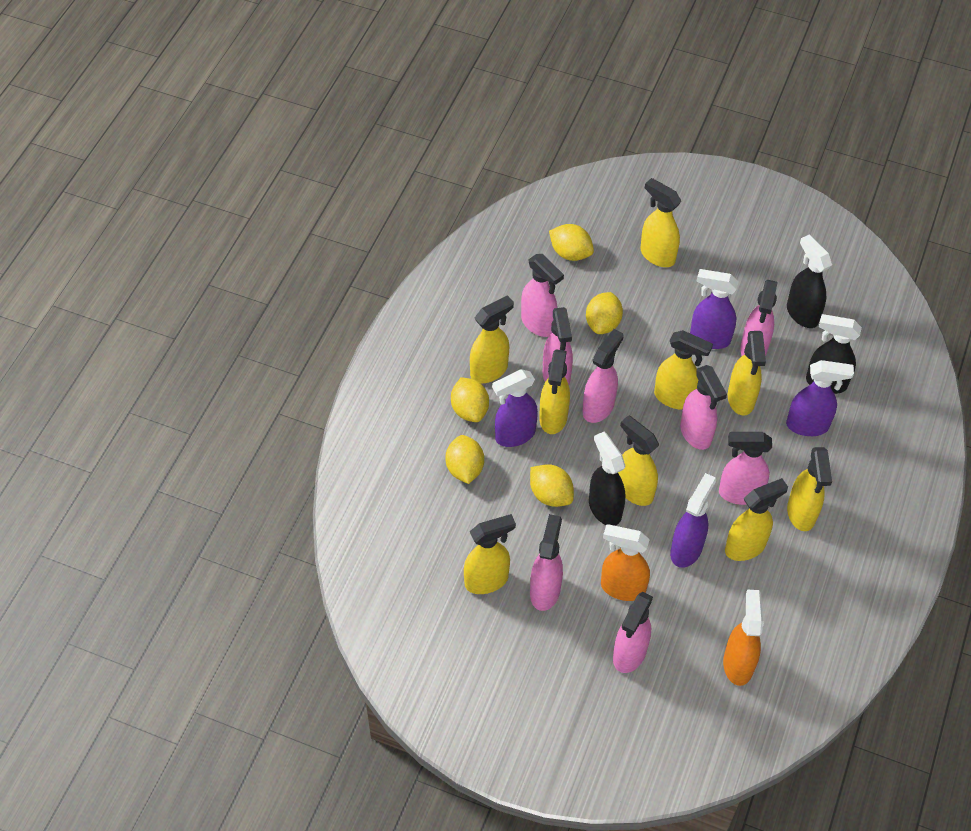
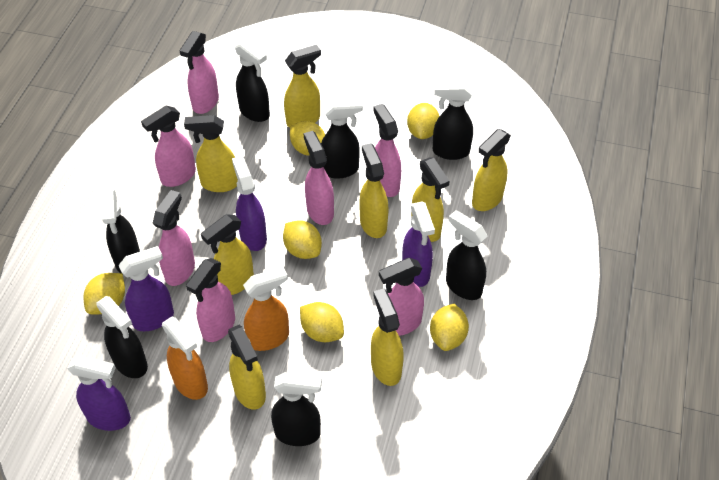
black spray bottle: 3 -> 7
pink spray bottle: 8 -> 7
yellow lemon: 5 -> 6
yellow spray bottle: 9 -> 8

